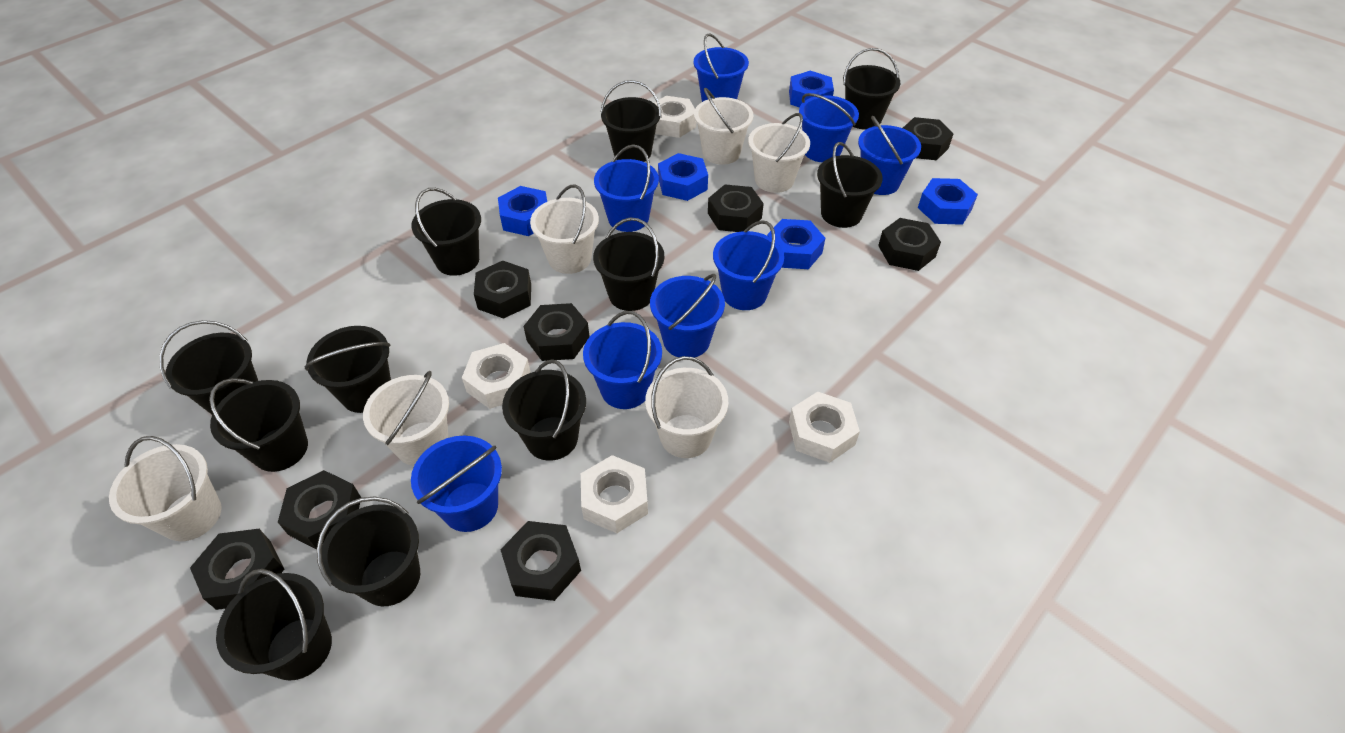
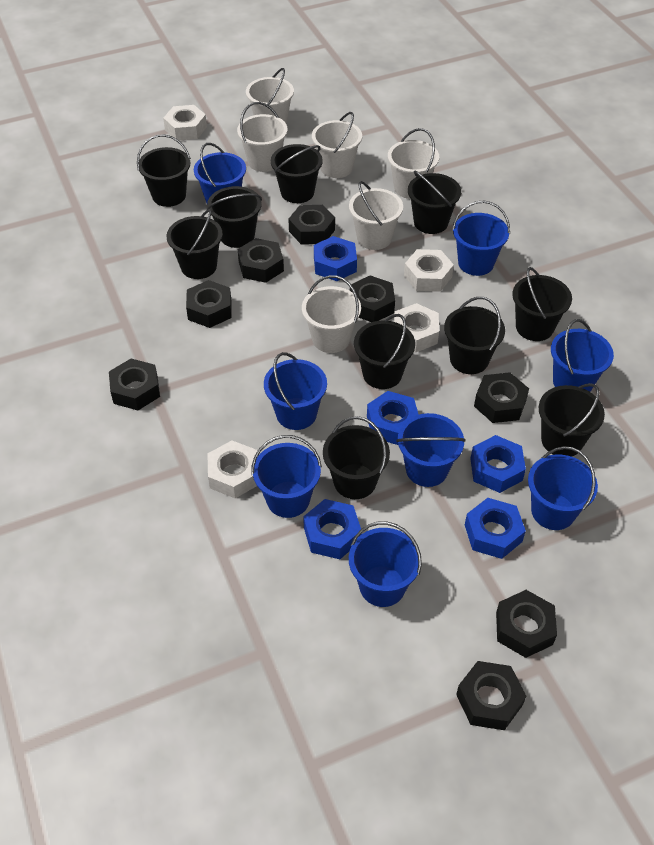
black bucket: 11 -> 10

